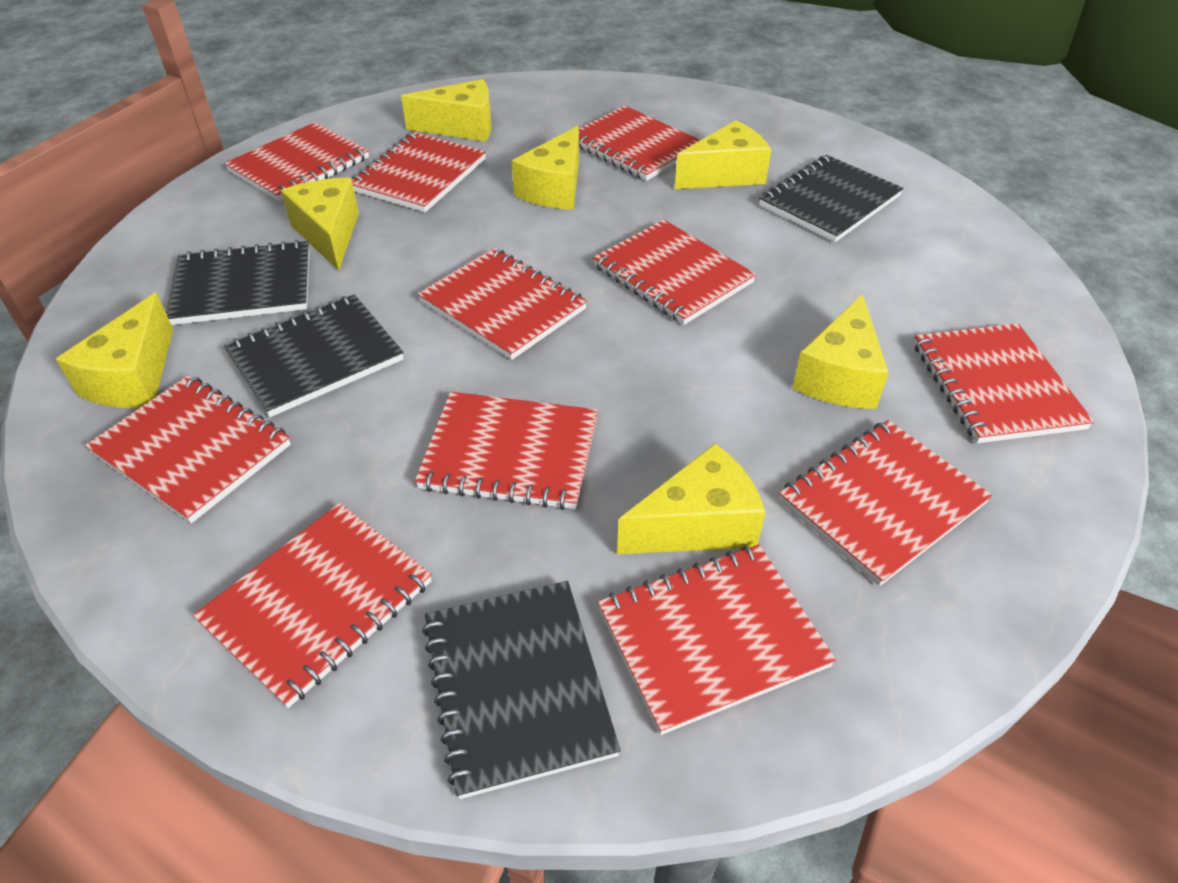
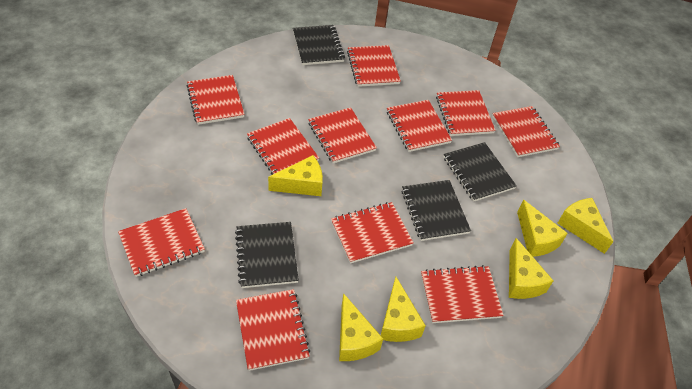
yellow cheese: 7 -> 6

